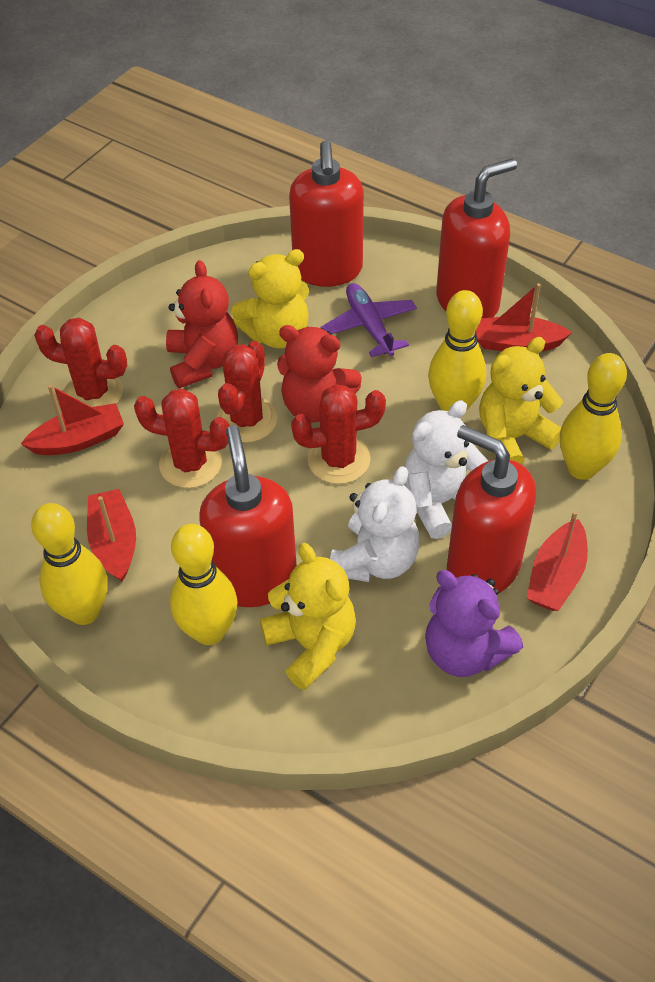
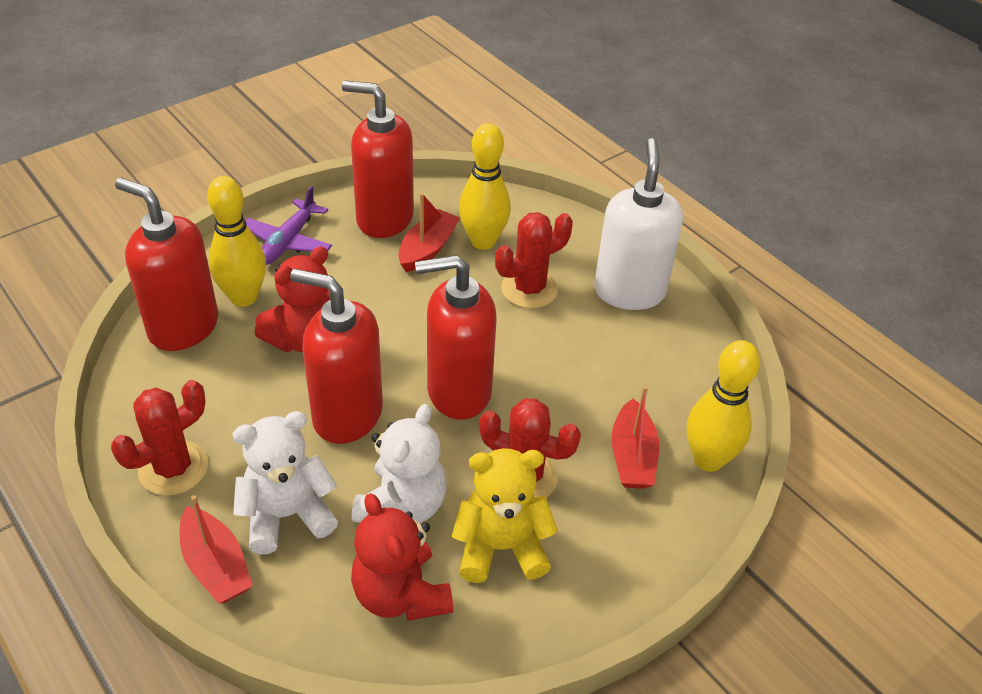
purple teddy bear: 1 -> 0
red boat: 4 -> 3
red cactus: 4 -> 3
white soap dispenser: 0 -> 1
yellow bowling pin: 4 -> 3
yellow teddy bear: 3 -> 1

